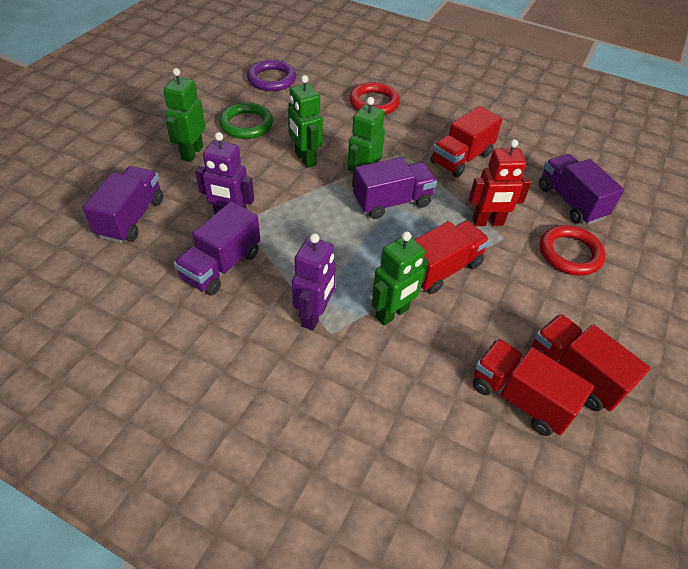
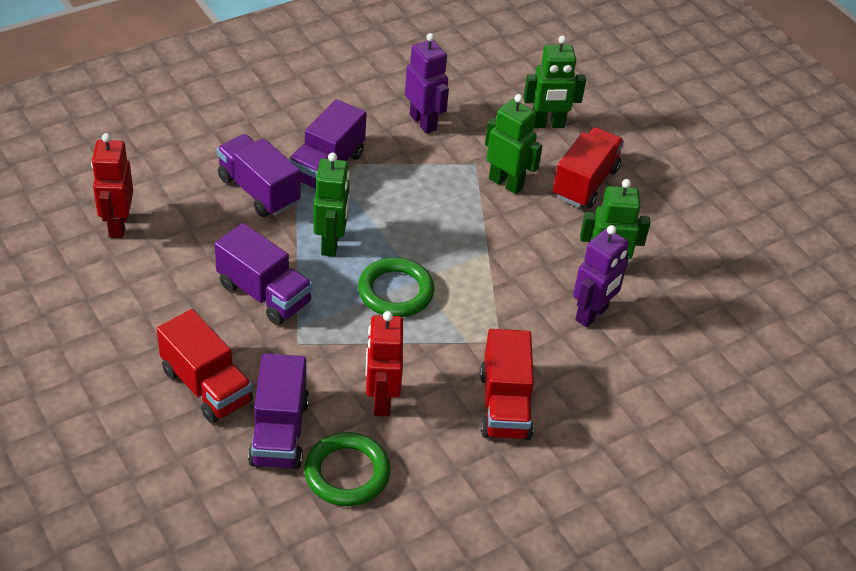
green ring: 1 -> 2
purple ring: 1 -> 0
red ring: 2 -> 0
red robot: 1 -> 2
red truck: 4 -> 3

